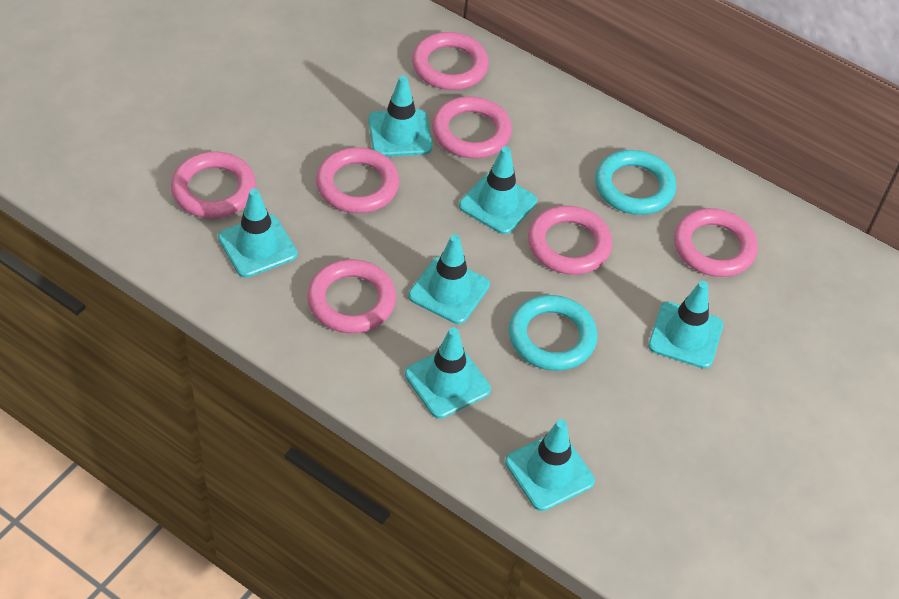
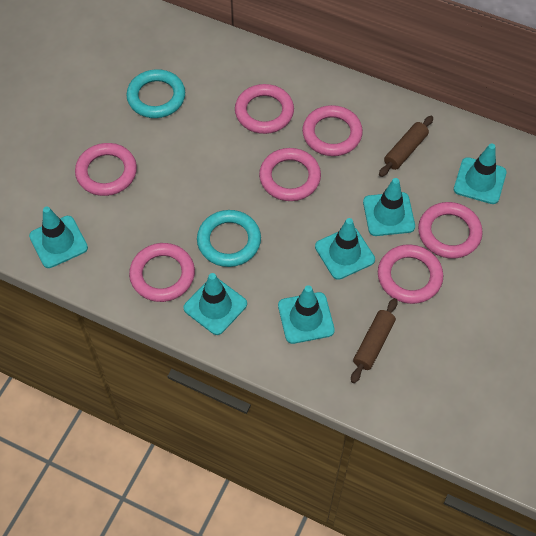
brown rolling pin: 0 -> 2
turquoise traffic cone: 7 -> 6

